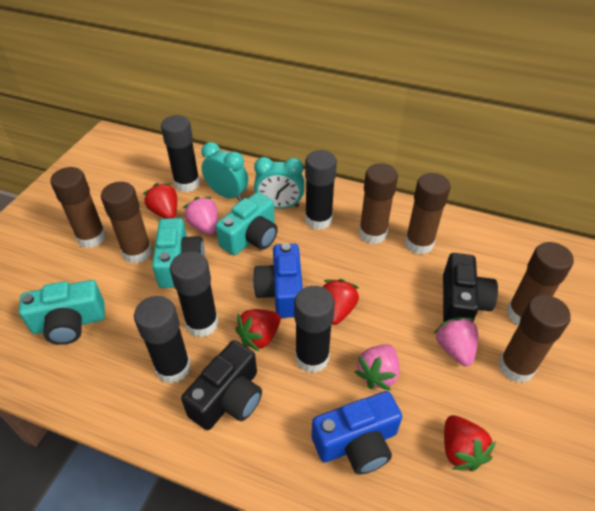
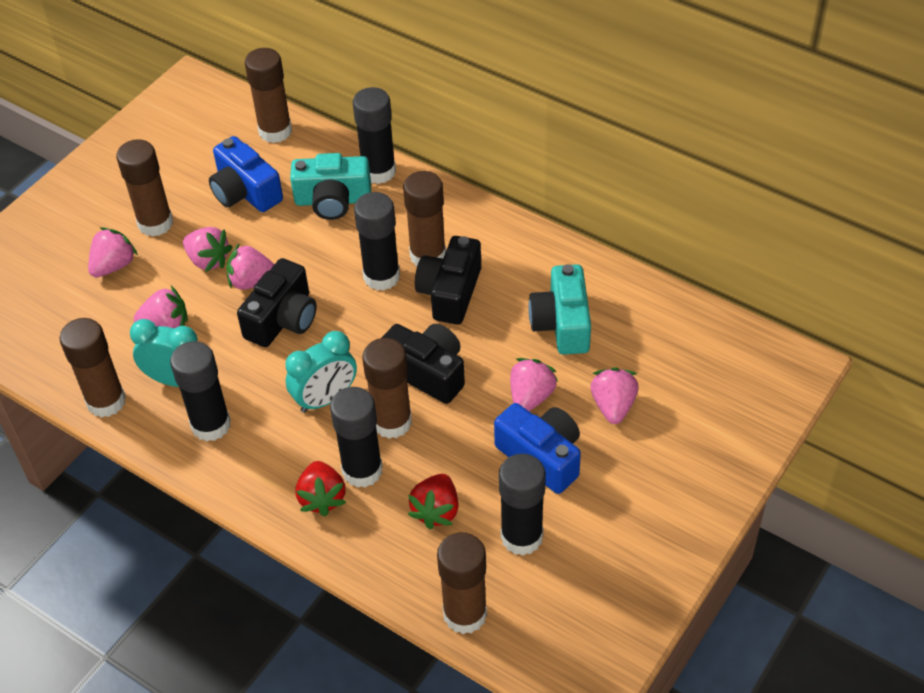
black camera: 2 -> 3
pink strawberry: 3 -> 6
red strawberry: 4 -> 2
turquoise camera: 3 -> 2

